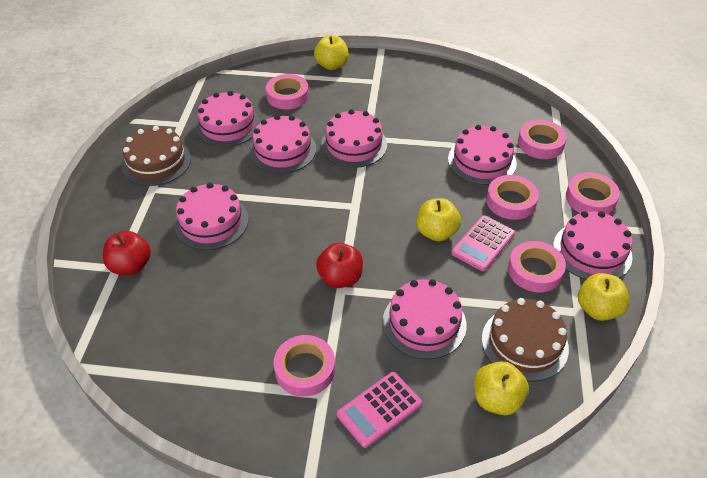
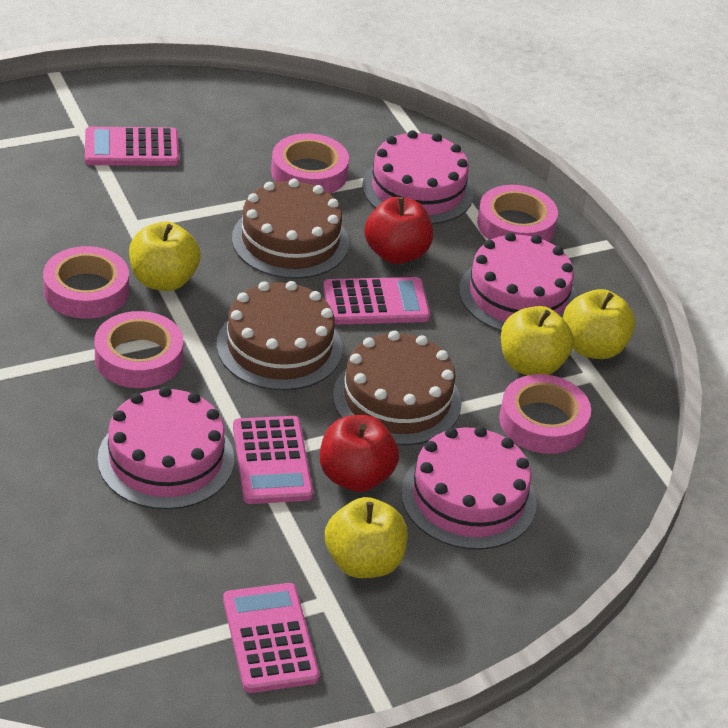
brown cake: 2 -> 3
pink cake: 7 -> 4
pink calculator: 2 -> 4
pink tape: 6 -> 5

